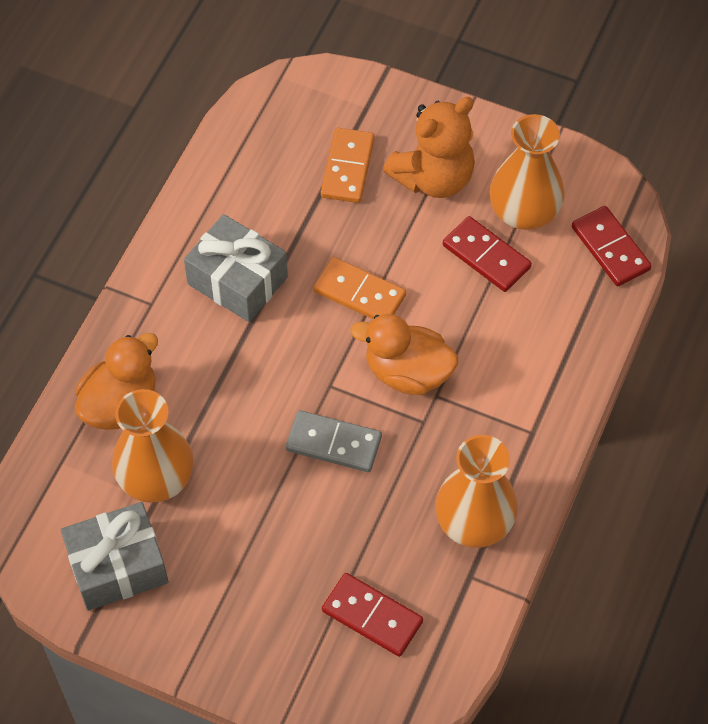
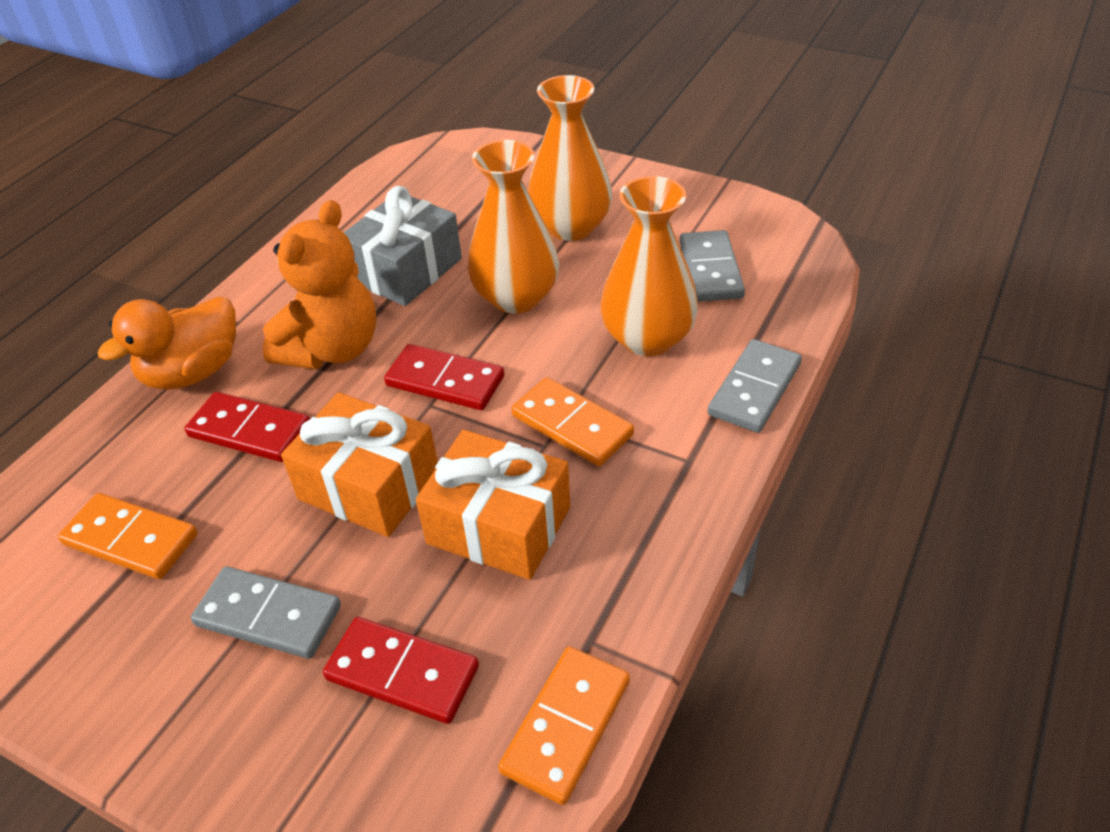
grey domino: 1 -> 3
grey gift: 2 -> 1
orange domino: 2 -> 3
orange duck: 2 -> 1
orange gift: 0 -> 2

